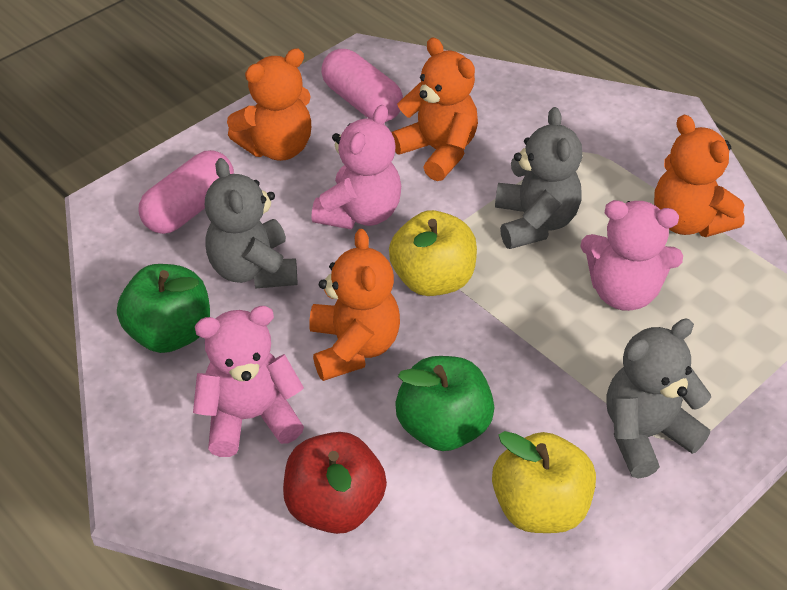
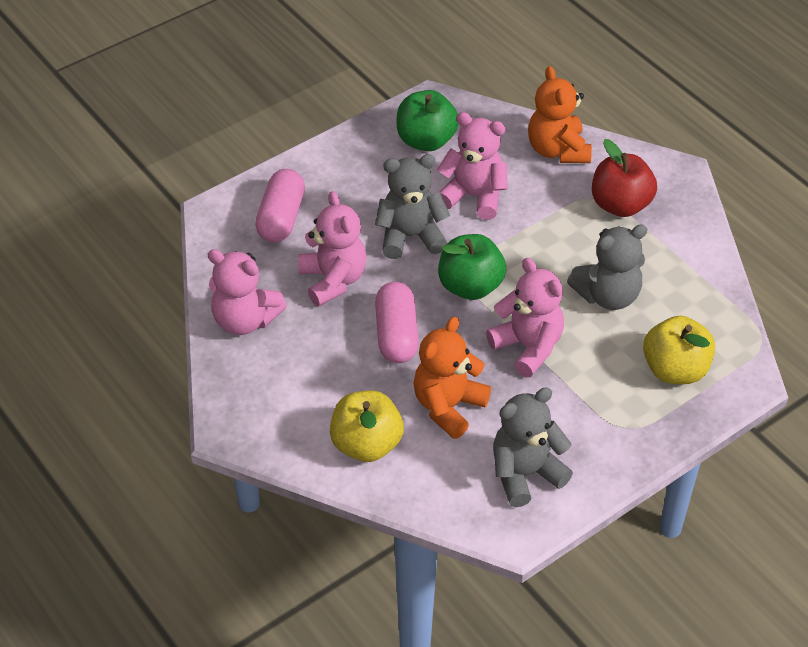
orange teddy bear: 4 -> 2
pink teddy bear: 3 -> 4

